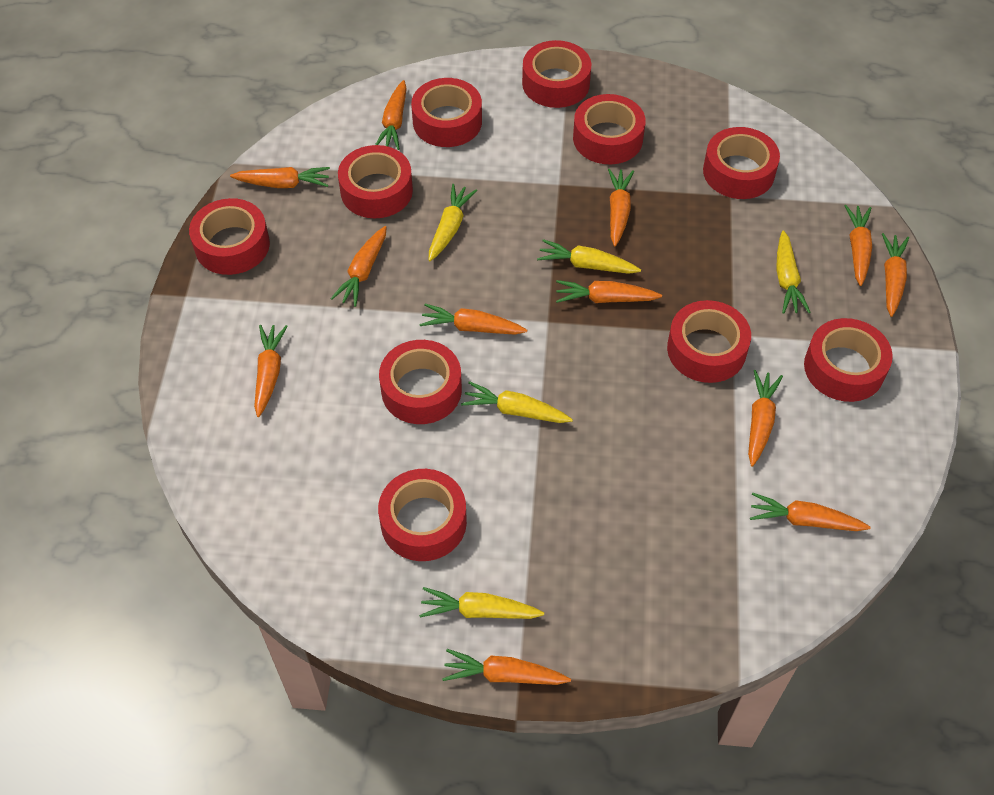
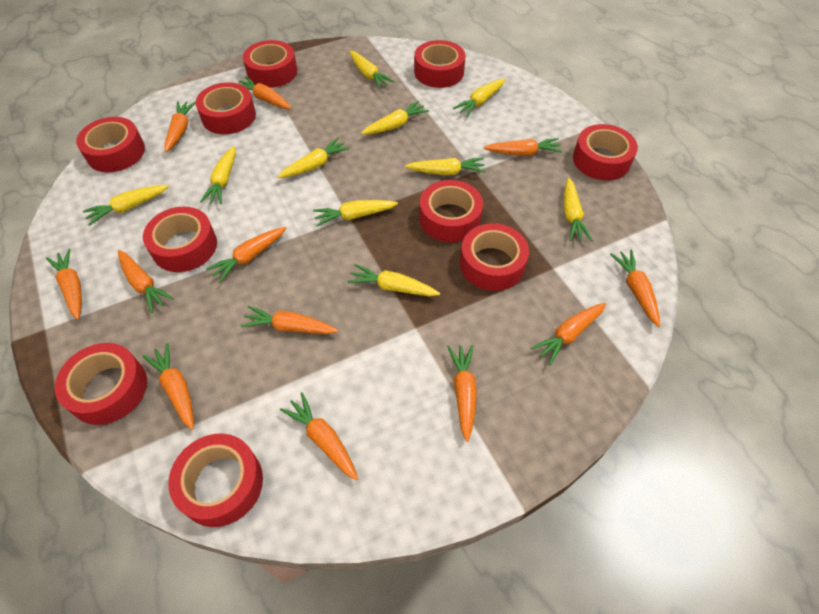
yellow carrot: 5 -> 10

